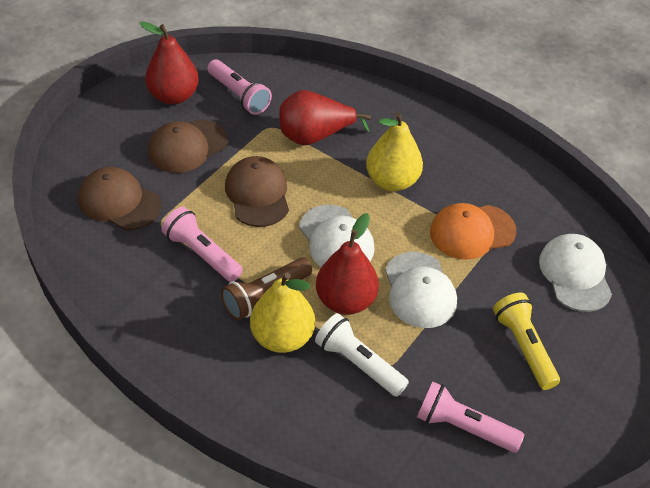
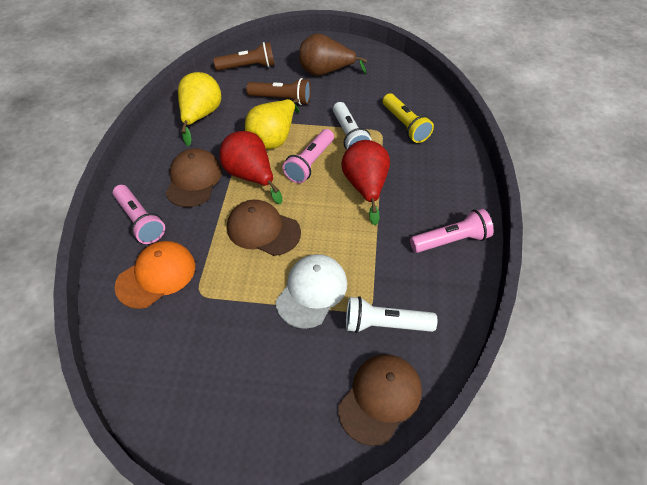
brown flashlight: 1 -> 2
brown pear: 0 -> 1
red pear: 3 -> 2
white cap: 3 -> 1
white flashlight: 1 -> 2

